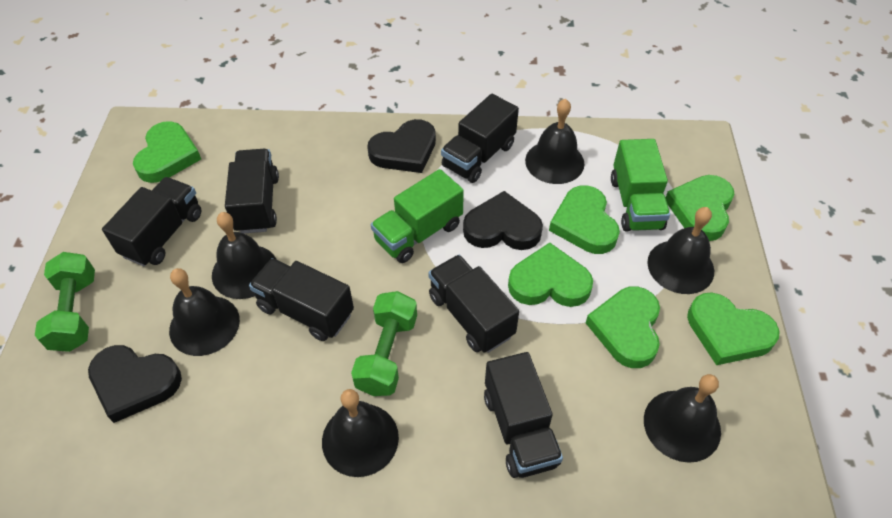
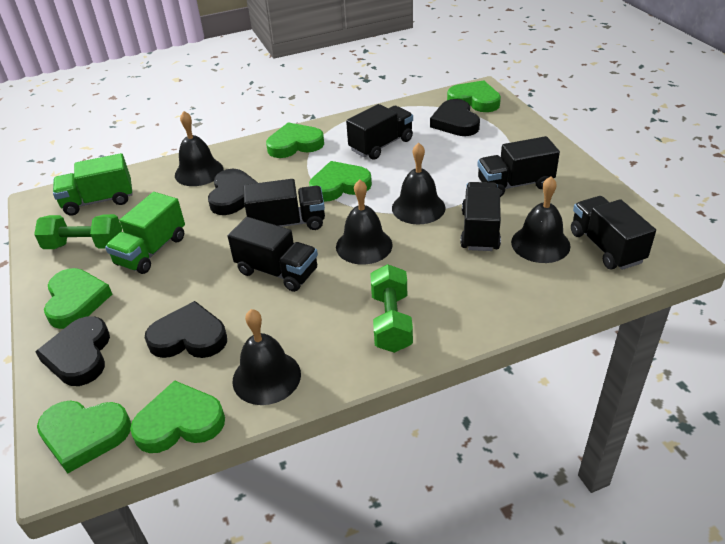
black bell: 6 -> 5
black heart: 3 -> 4

